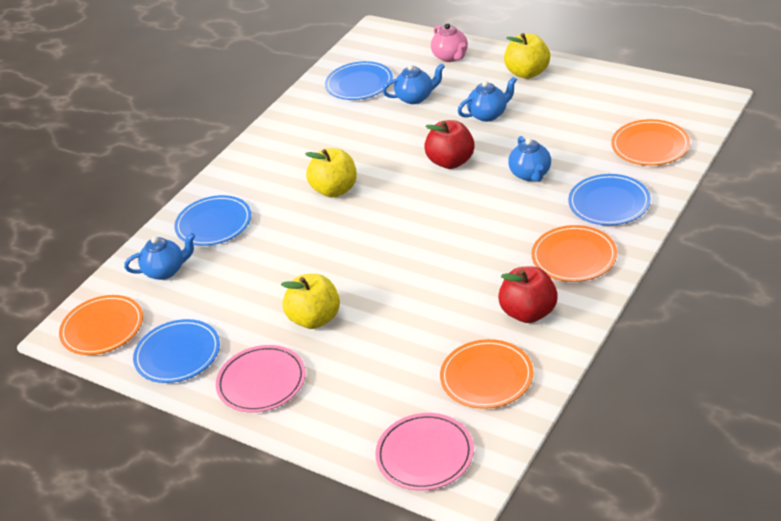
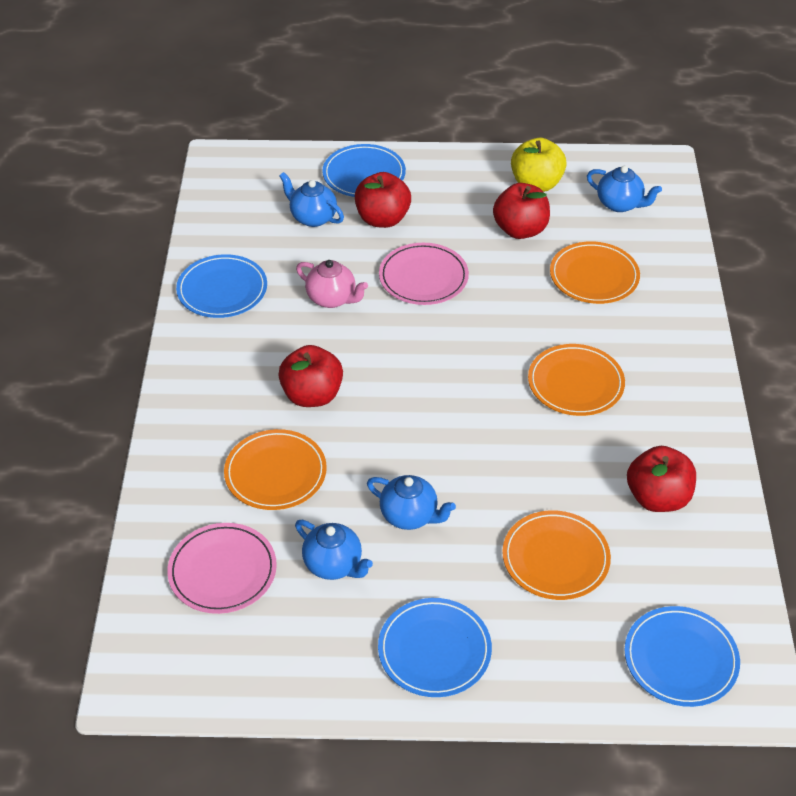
red apple: 2 -> 4
yellow apple: 3 -> 1

